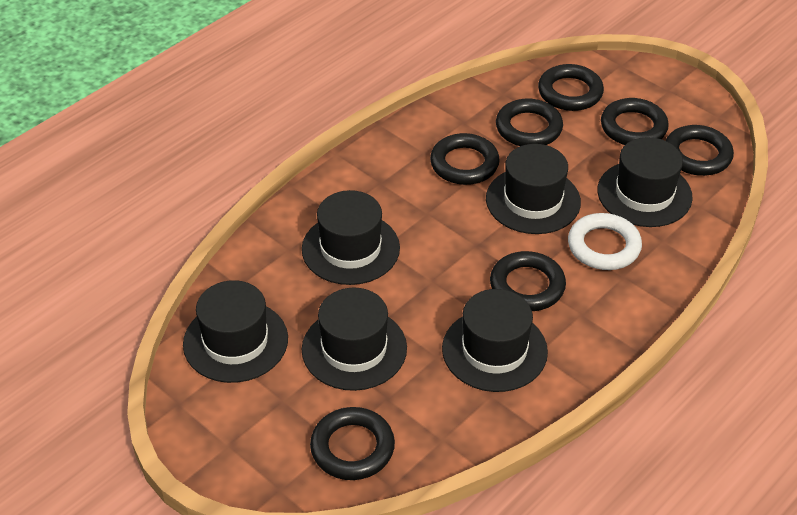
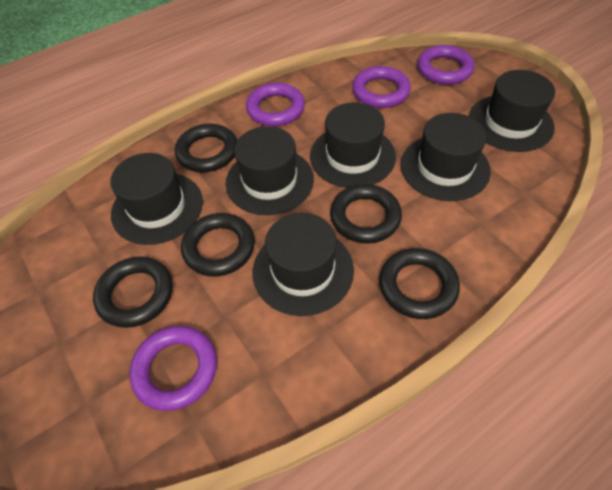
black ring: 7 -> 5
purple ring: 0 -> 4
white ring: 1 -> 0

